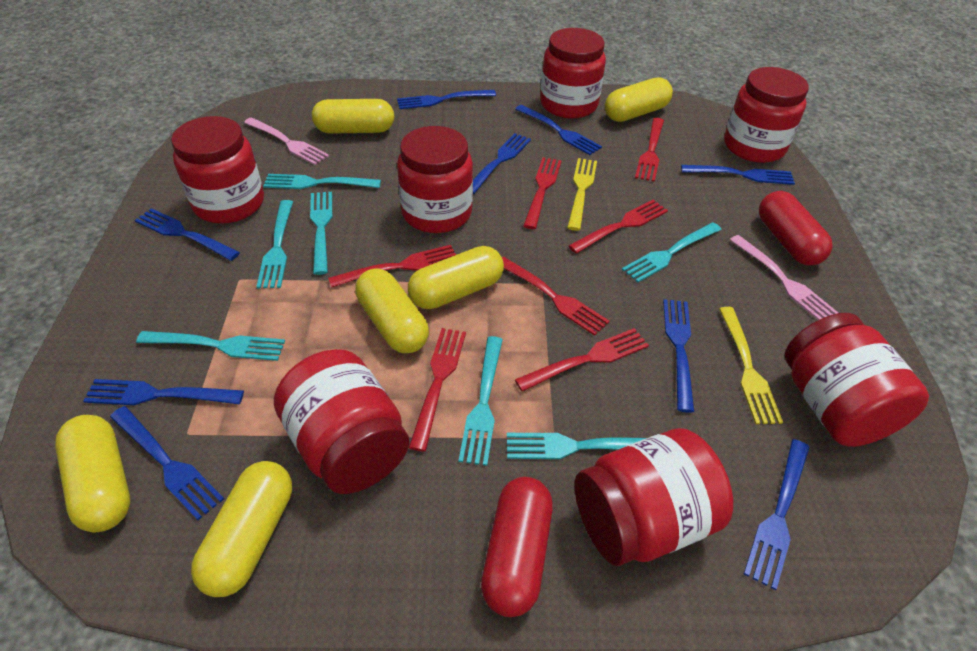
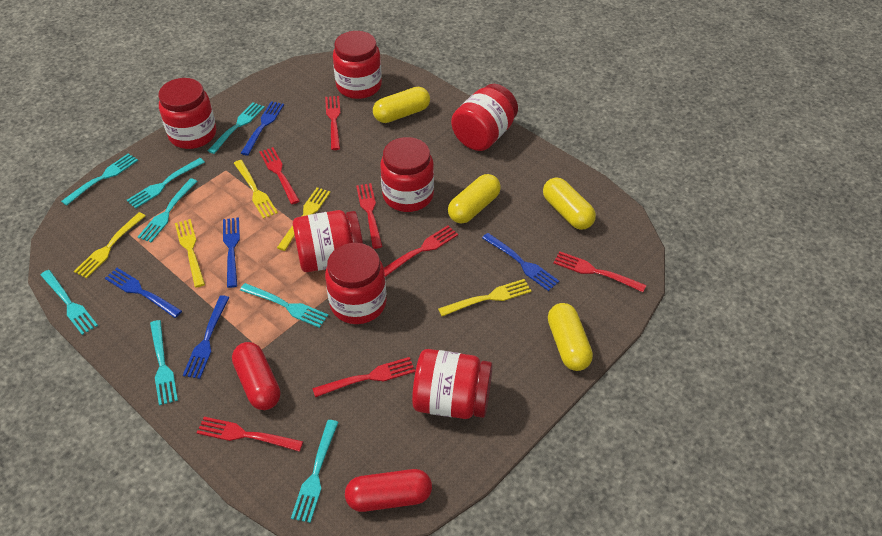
blue fork: 9 -> 5
pink fork: 2 -> 0
turquoise fork: 7 -> 8
yellow capsule: 6 -> 4
yellow fork: 2 -> 5

